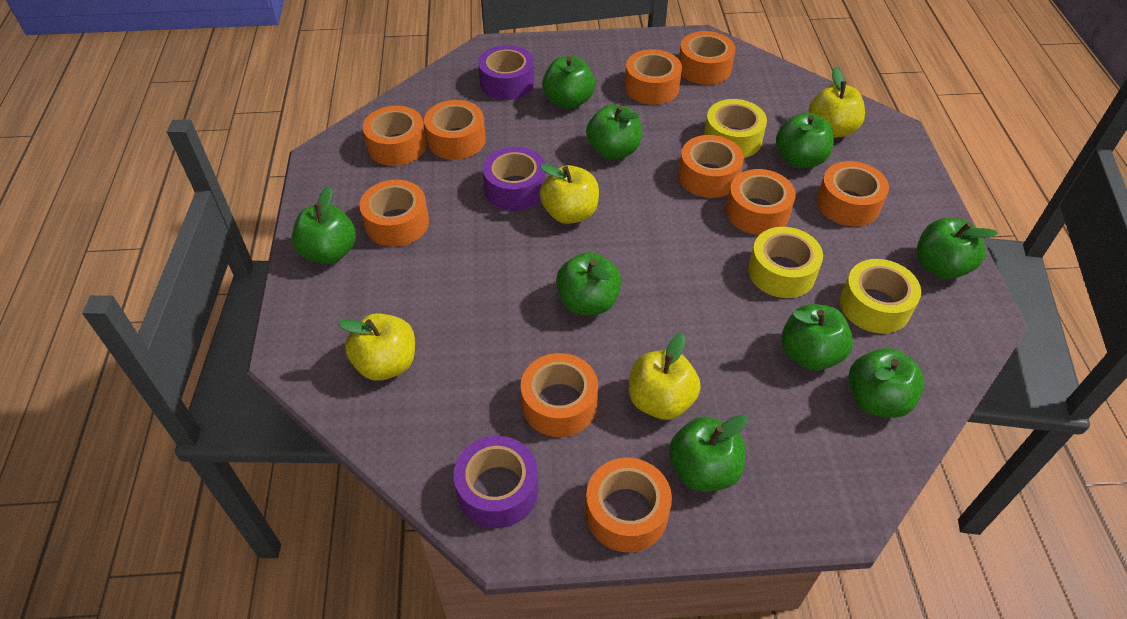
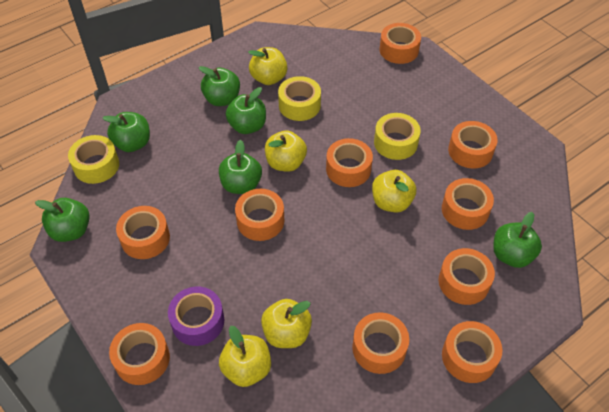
green apple: 9 -> 6
purple tape: 3 -> 1
yellow apple: 4 -> 5

